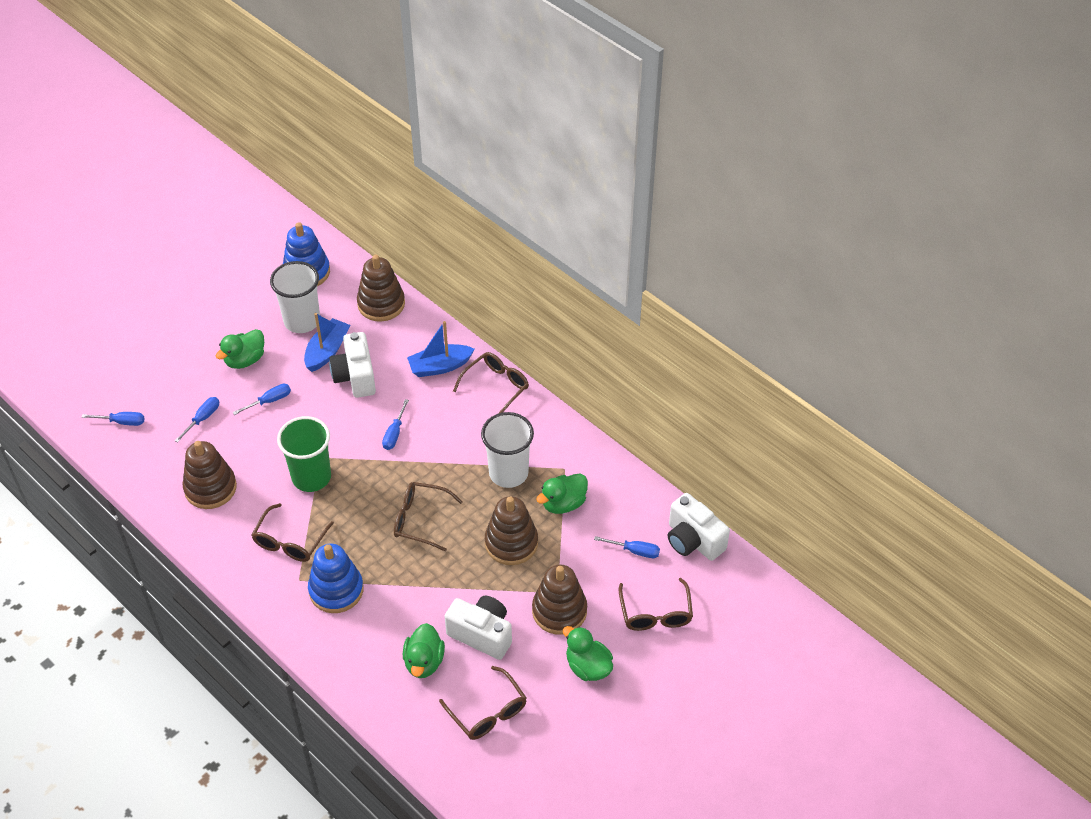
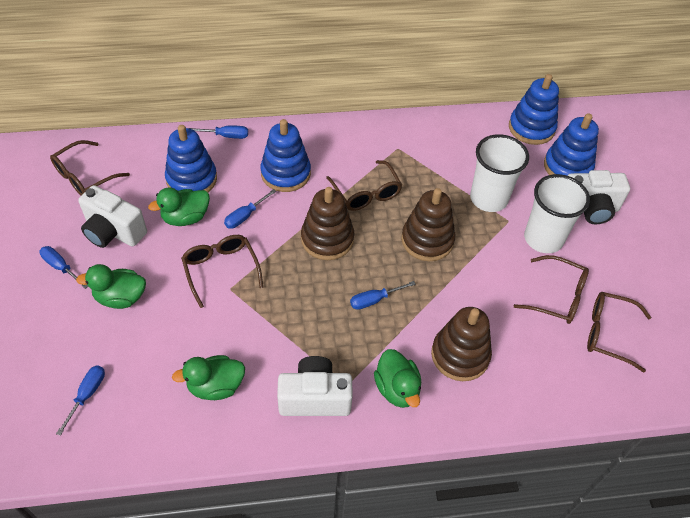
blue boat: 2 -> 0
blue stacking toy: 2 -> 4
brown stacking toy: 4 -> 3
green cup: 1 -> 0

